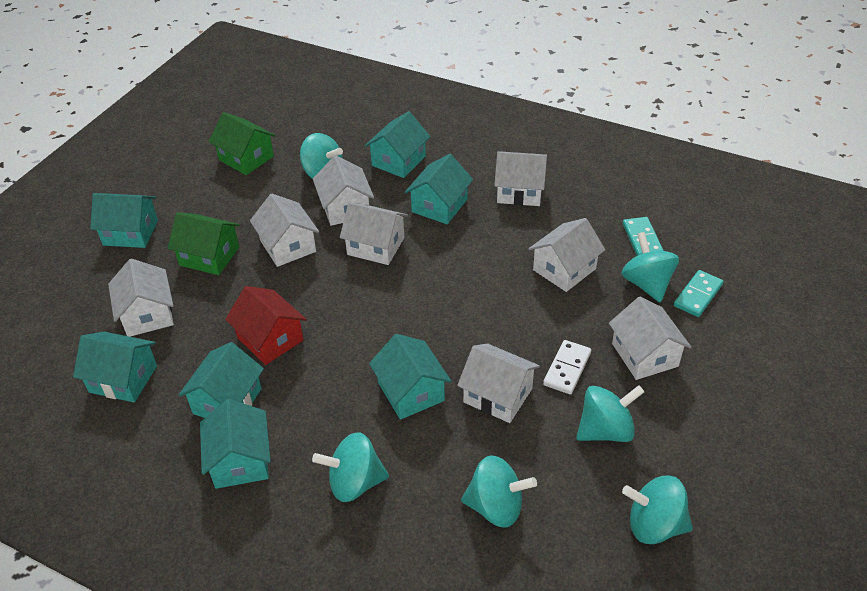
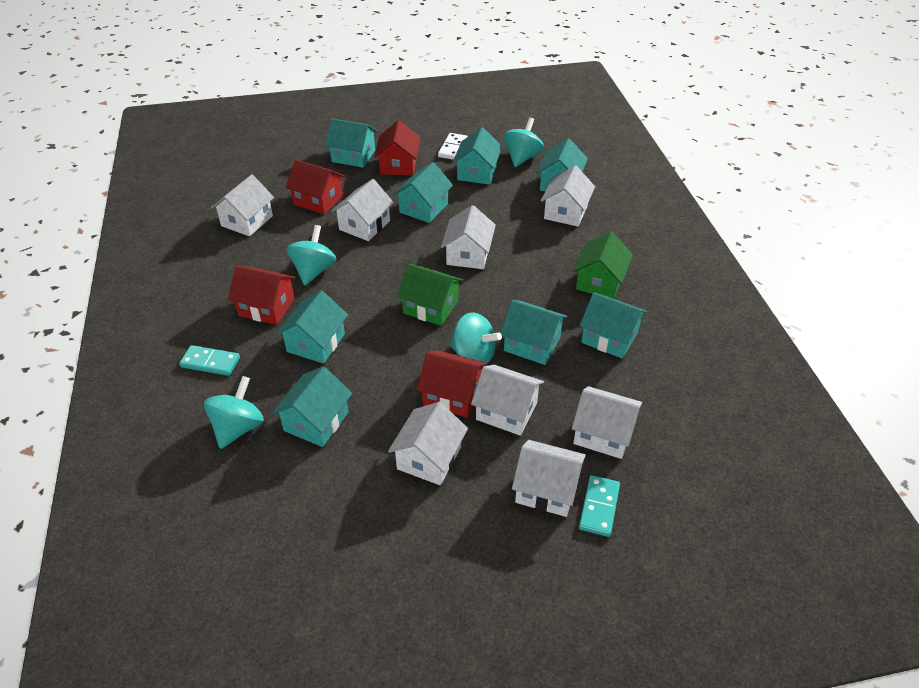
red house: 1 -> 4
turquoise house: 7 -> 8
turquoise spinning top: 6 -> 4

